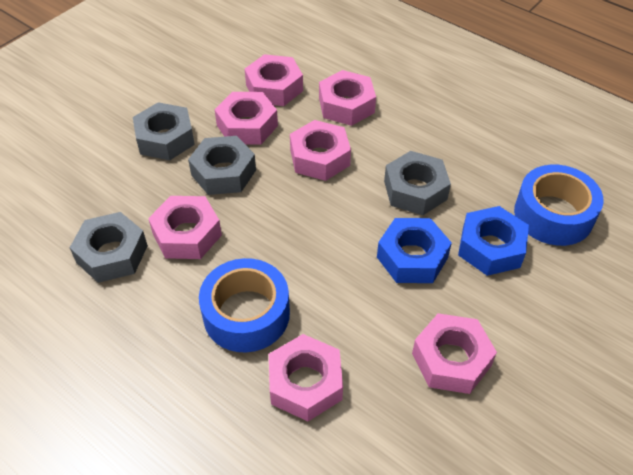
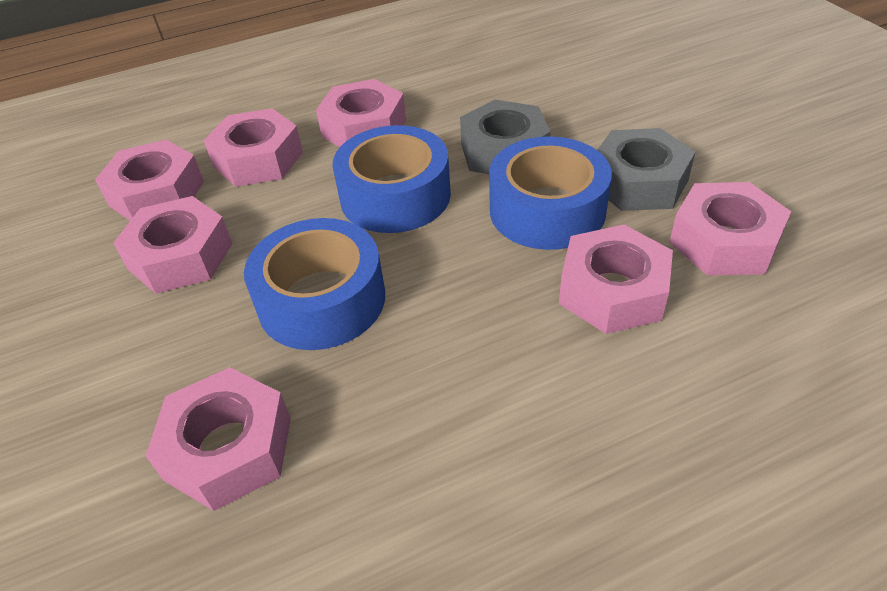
blue nut: 2 -> 0
blue tape: 2 -> 3
grey nut: 4 -> 2

